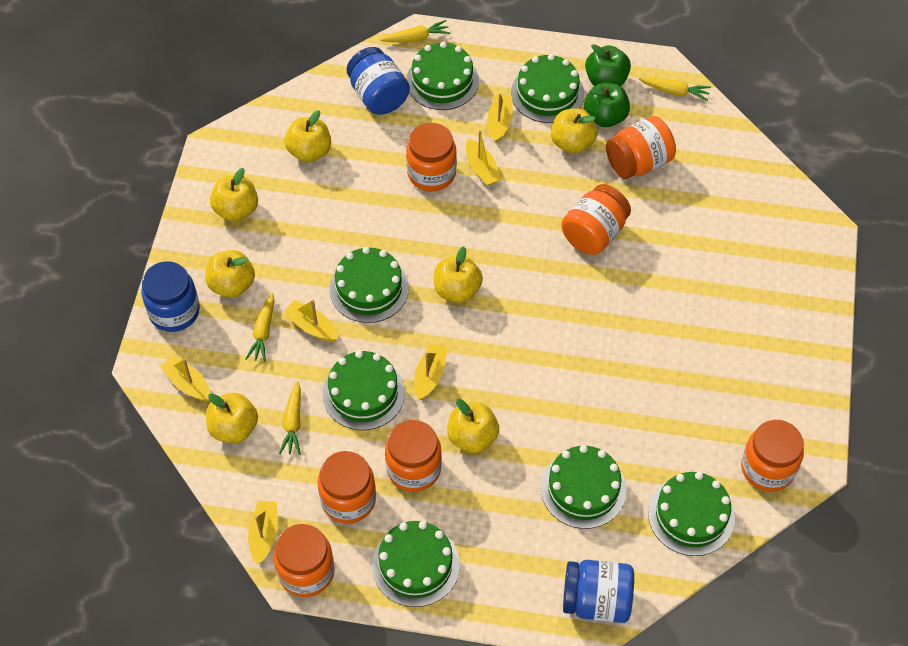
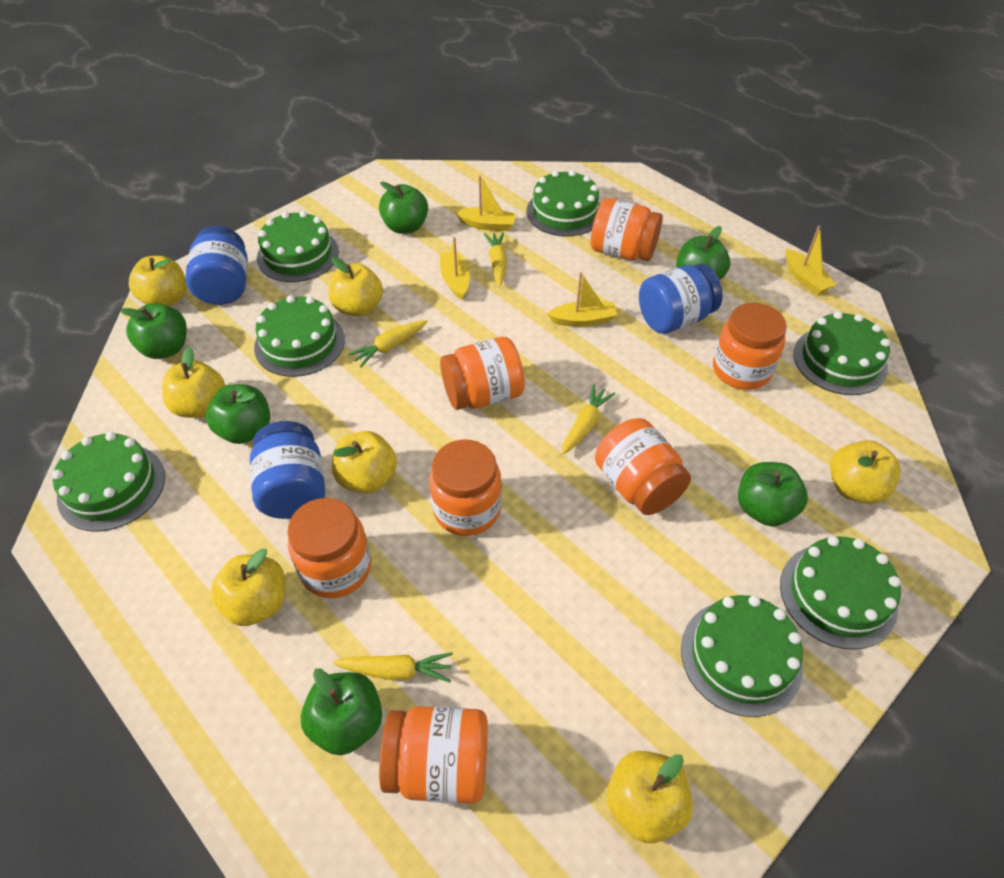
green apple: 2 -> 6
yellow boat: 6 -> 4

